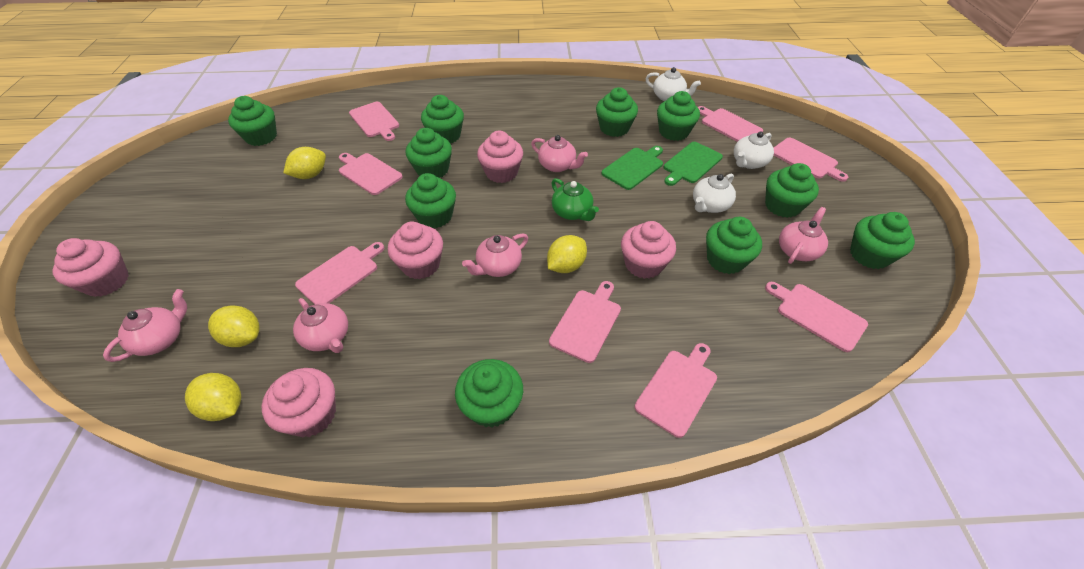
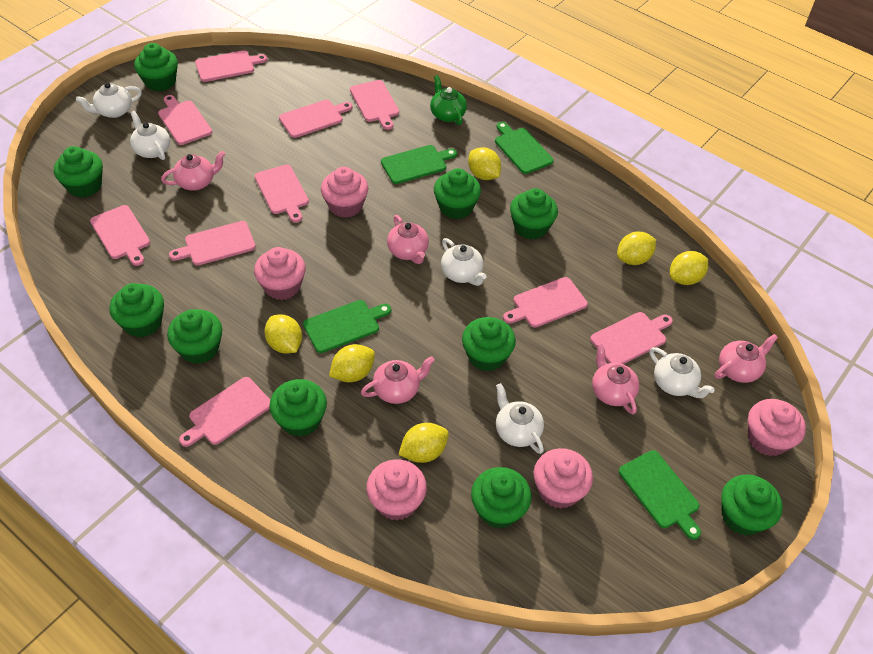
green cutting board: 2 -> 4
pink cutting board: 8 -> 10
white teapot: 3 -> 5
yellow lemon: 4 -> 6

